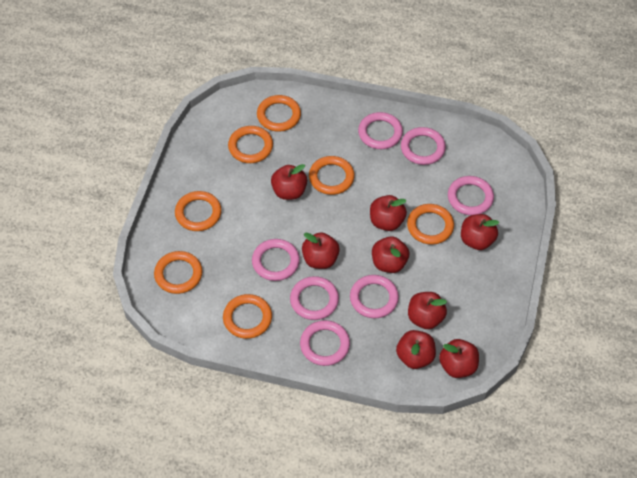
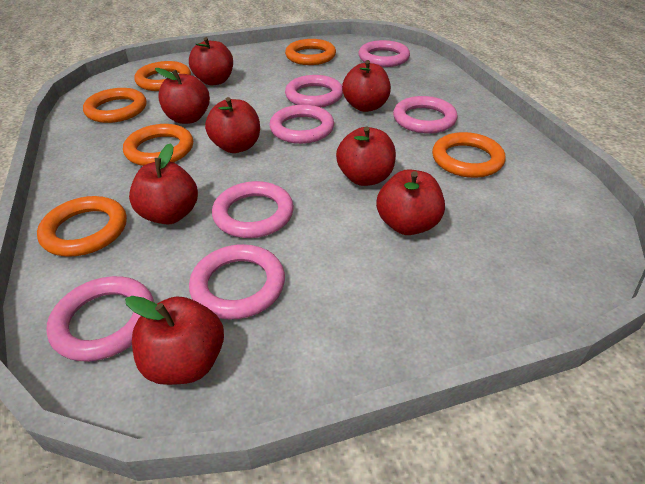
orange ring: 7 -> 6

